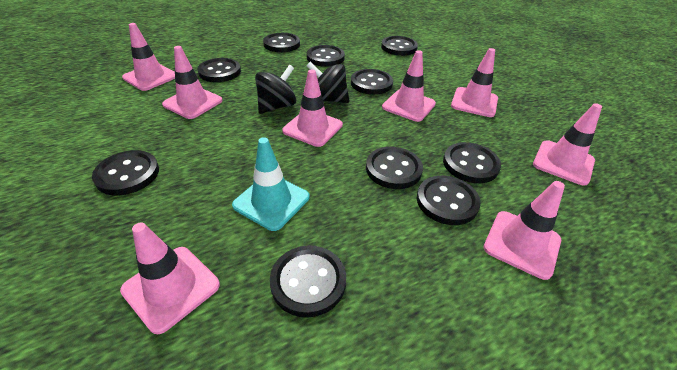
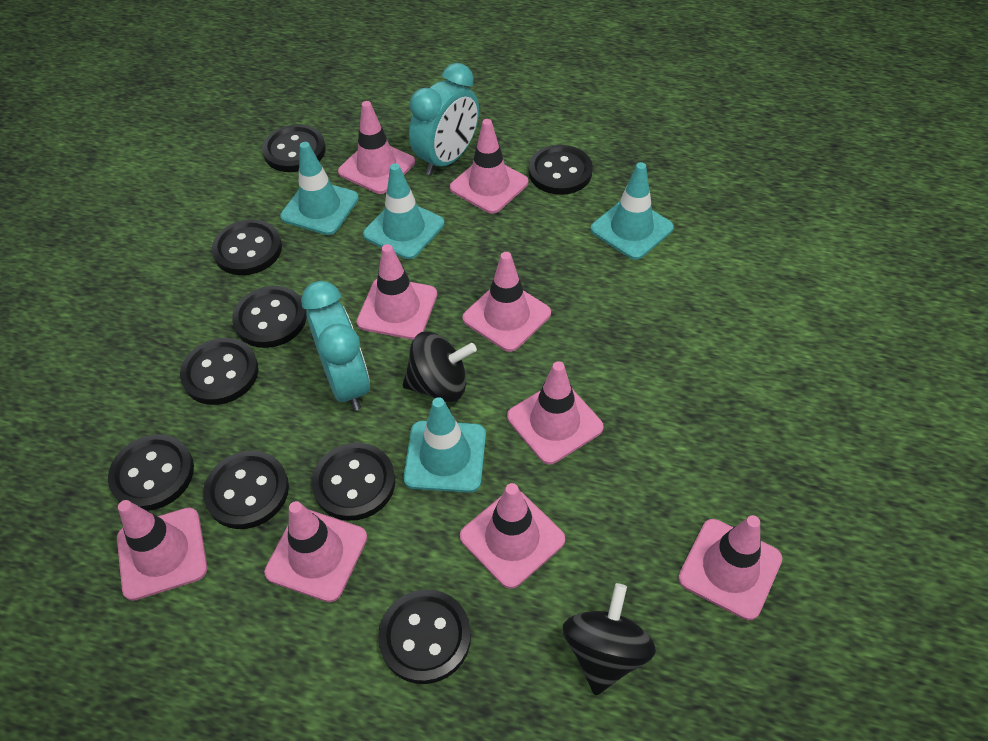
black button: 10 -> 9
pink traffic cone: 8 -> 9
turquoise clock: 0 -> 2
turquoise traffic cone: 1 -> 4

